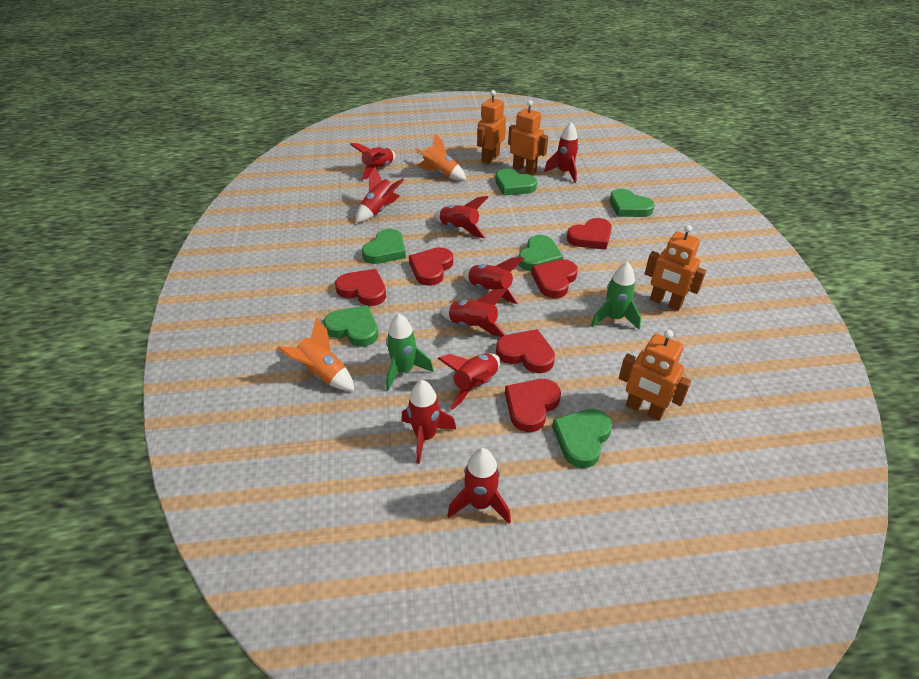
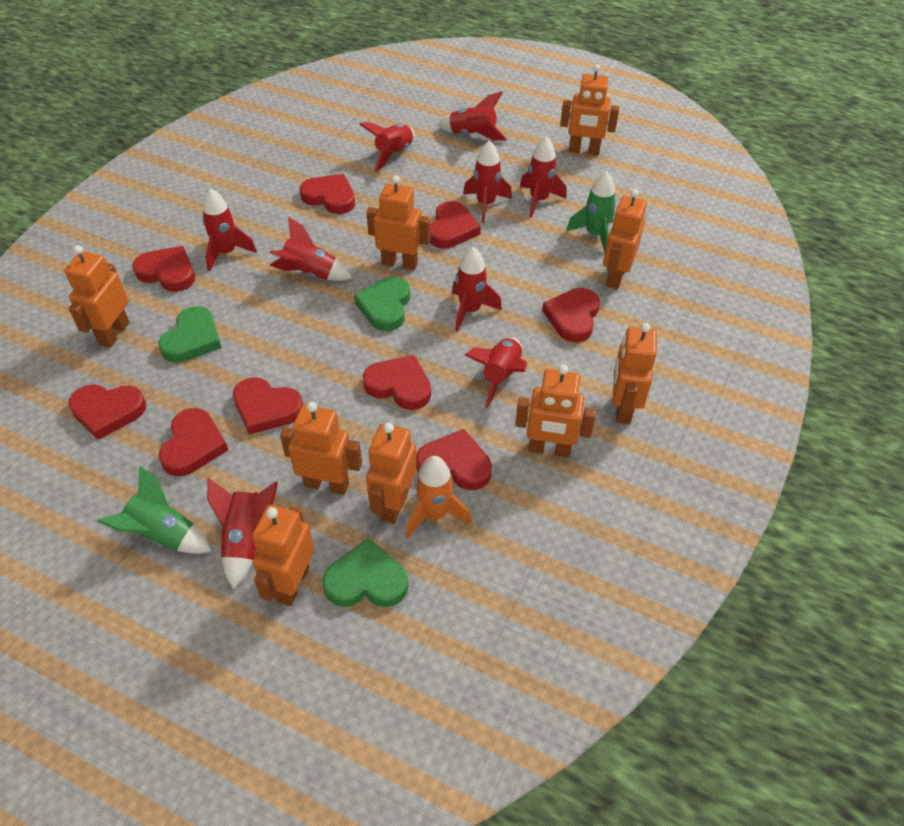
green heart: 6 -> 3
orange robot: 4 -> 9
orange rocket: 2 -> 1
red heart: 6 -> 9

